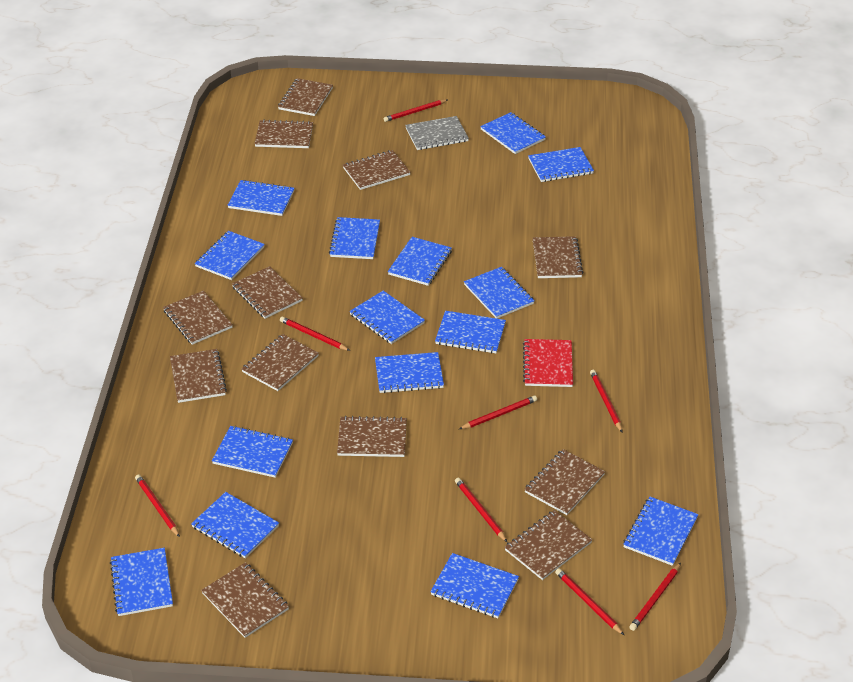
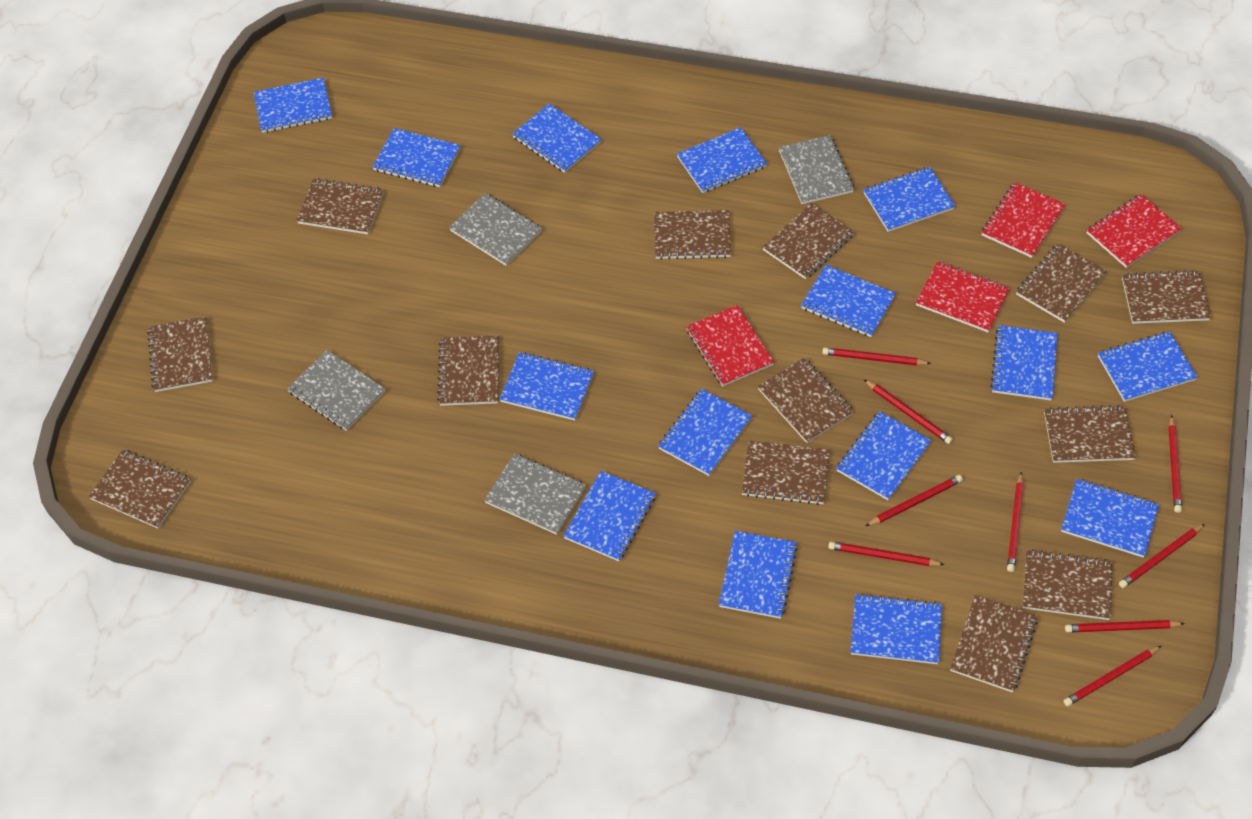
brown notebook: 12 -> 13
grey notebook: 1 -> 4
red notebook: 1 -> 4
red pencil: 8 -> 9

